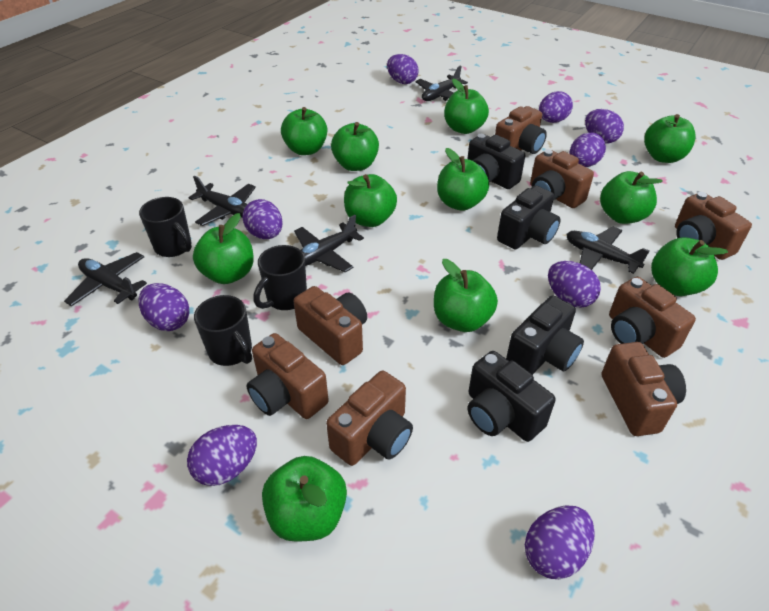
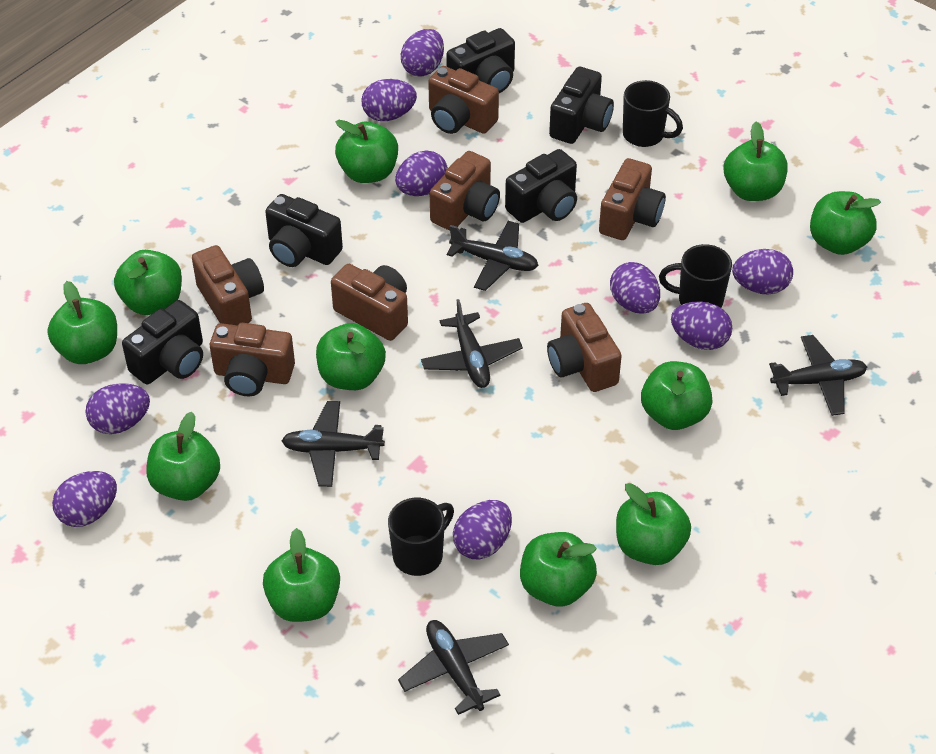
black camera: 4 -> 5
brown camera: 8 -> 7

